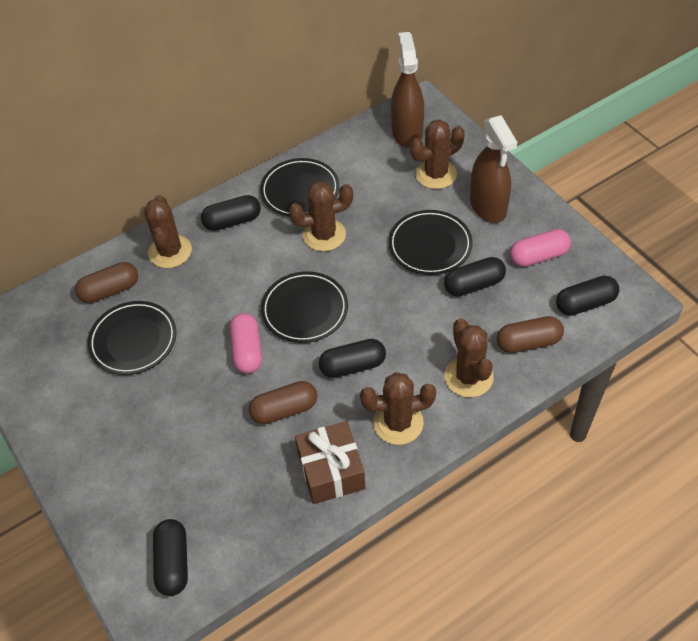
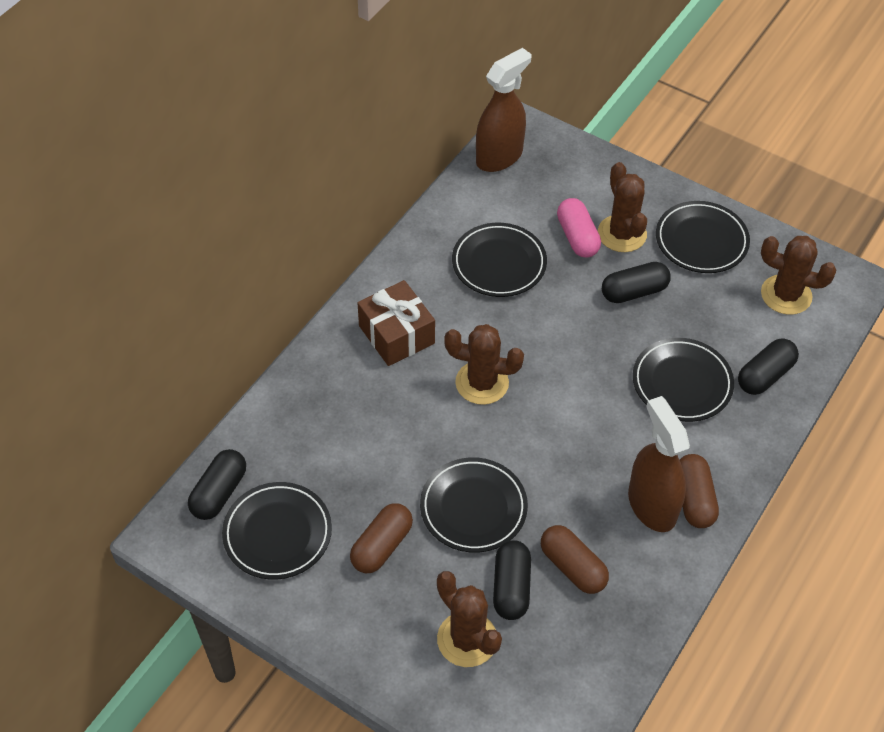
black capsule: 5 -> 4
black plate: 4 -> 5
brown cactus: 5 -> 4
pink capsule: 2 -> 1

